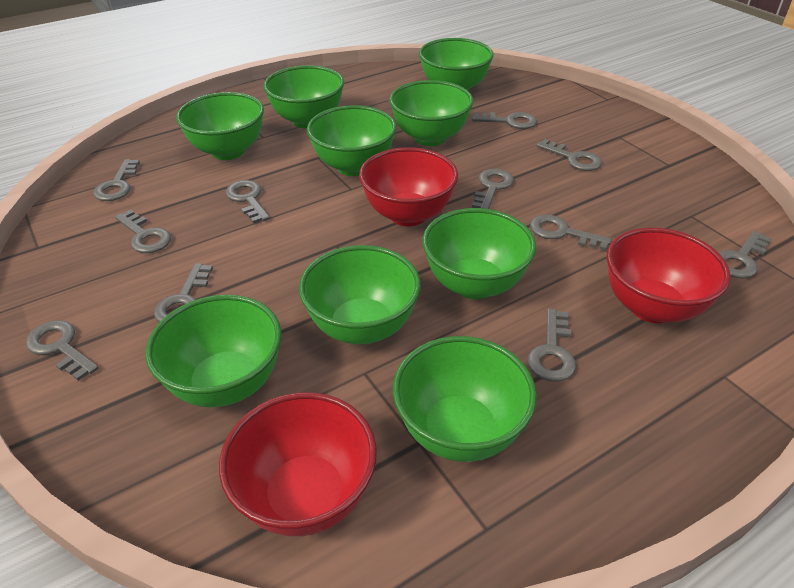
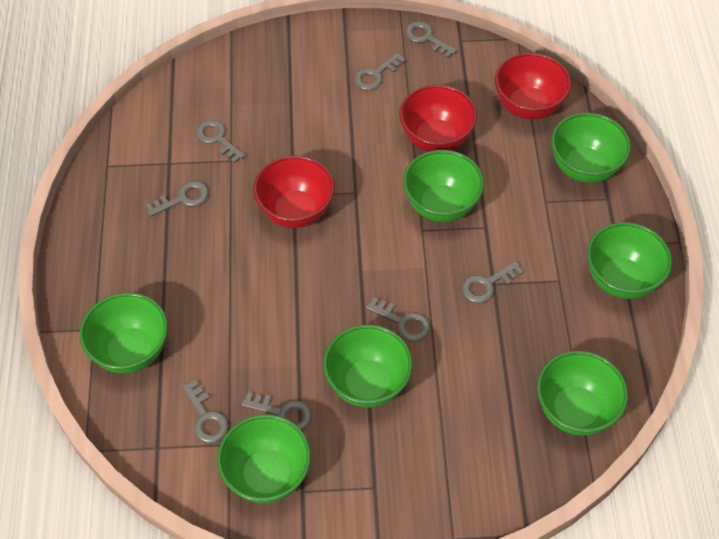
green bowl: 9 -> 7
grey key: 11 -> 8

